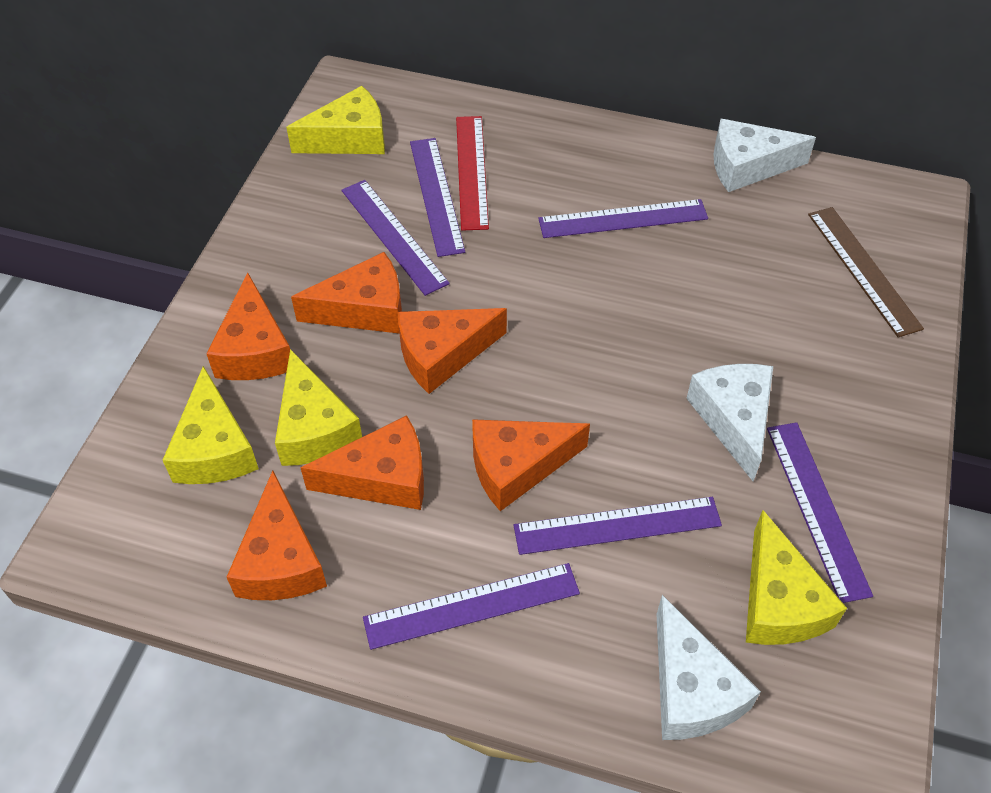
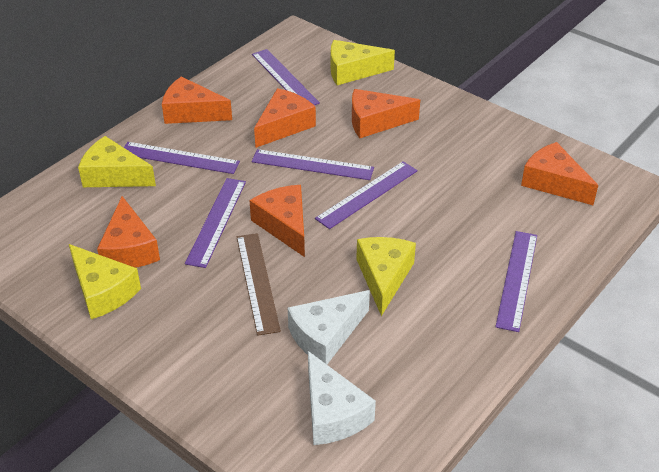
red ruler: 1 -> 0
white cheese: 3 -> 2

